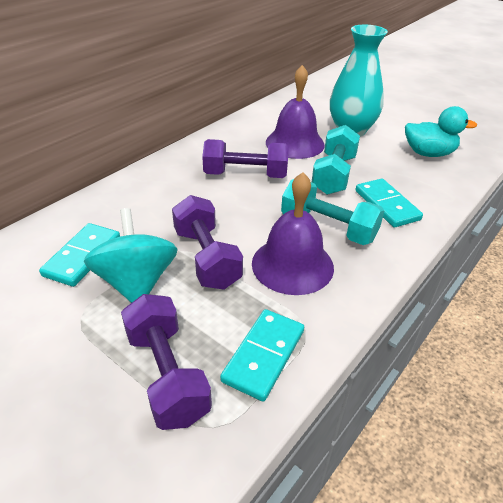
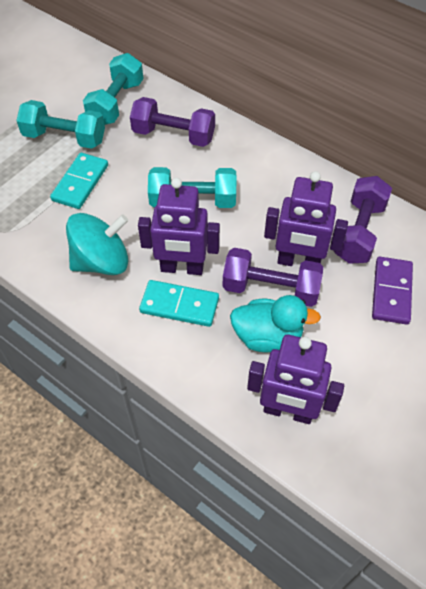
purple bell: 2 -> 0
purple domino: 0 -> 1
purple robot: 0 -> 3
turquoise domino: 3 -> 2
turquoise dumbbell: 2 -> 3
turquoise vase: 1 -> 0

